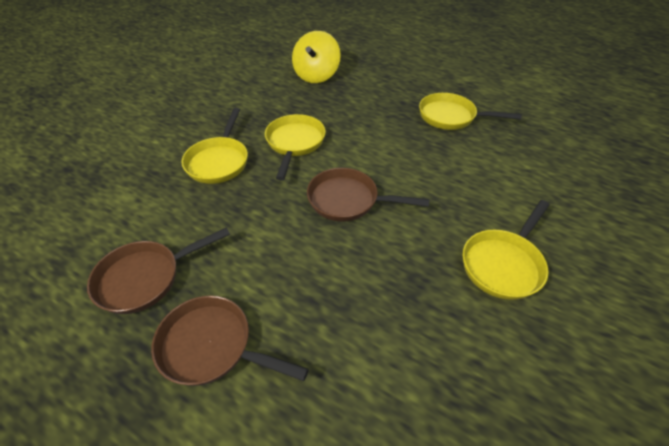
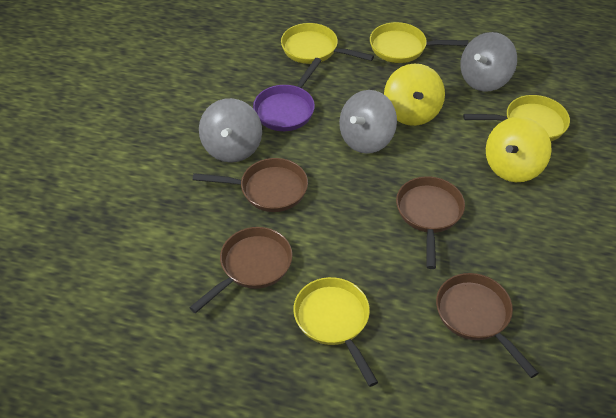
brown pan: 3 -> 4
grey spinning top: 0 -> 3
purple pan: 0 -> 1
yellow spinning top: 1 -> 2

